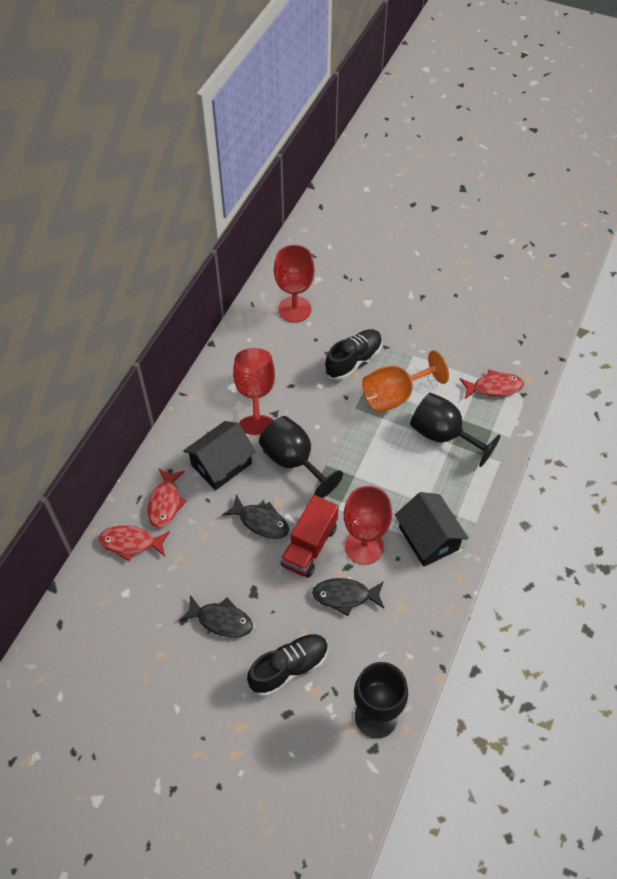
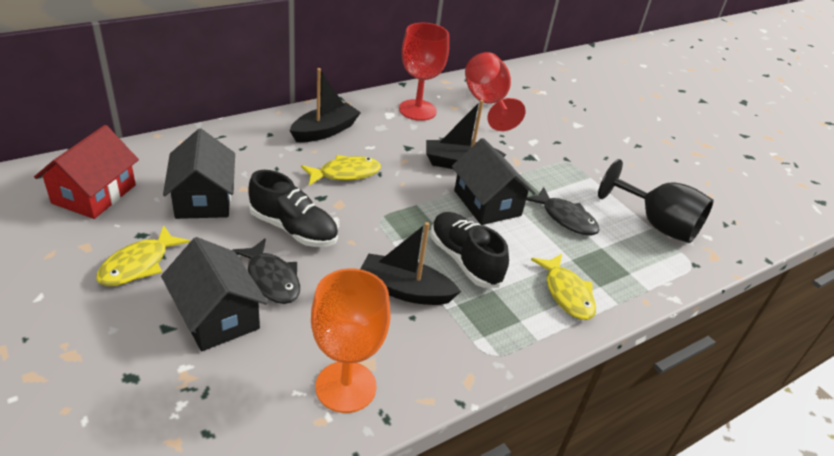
black boat: 0 -> 3
black fish: 3 -> 2
black goblet: 3 -> 1
black house: 2 -> 3
red fish: 3 -> 0
red goblet: 3 -> 2
red house: 0 -> 1
red truck: 1 -> 0
yellow fish: 0 -> 3

